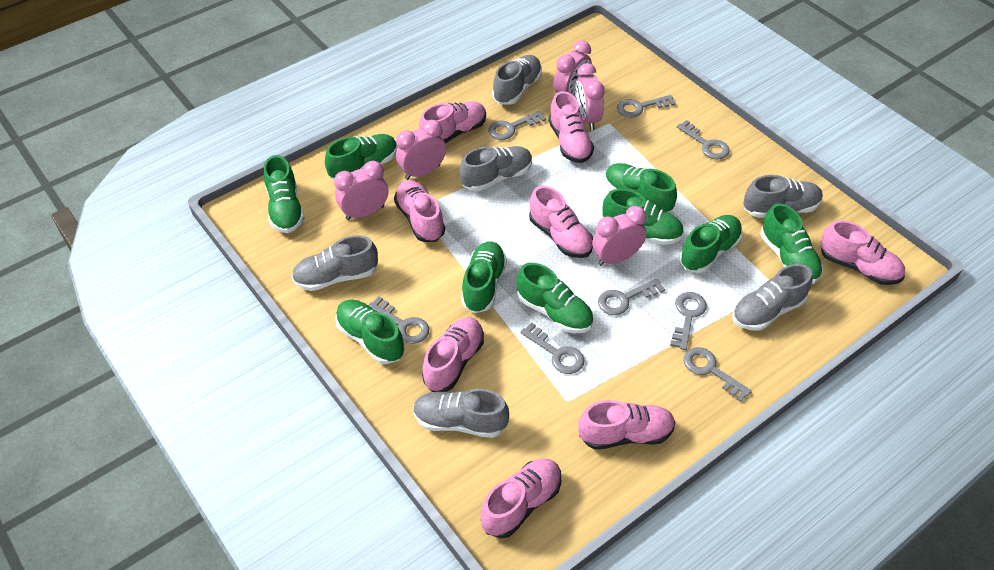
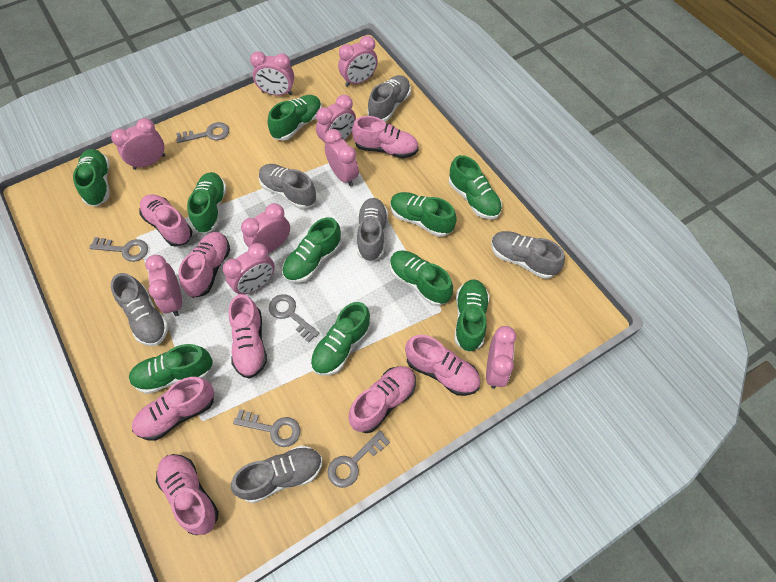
green shoe: 9 -> 10
grey key: 8 -> 5
pink clock: 5 -> 9

